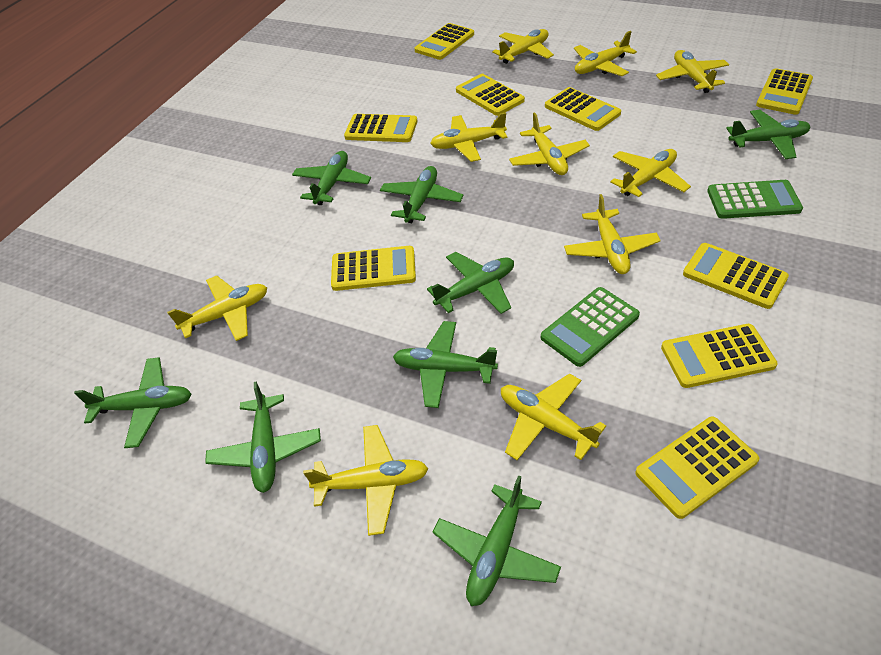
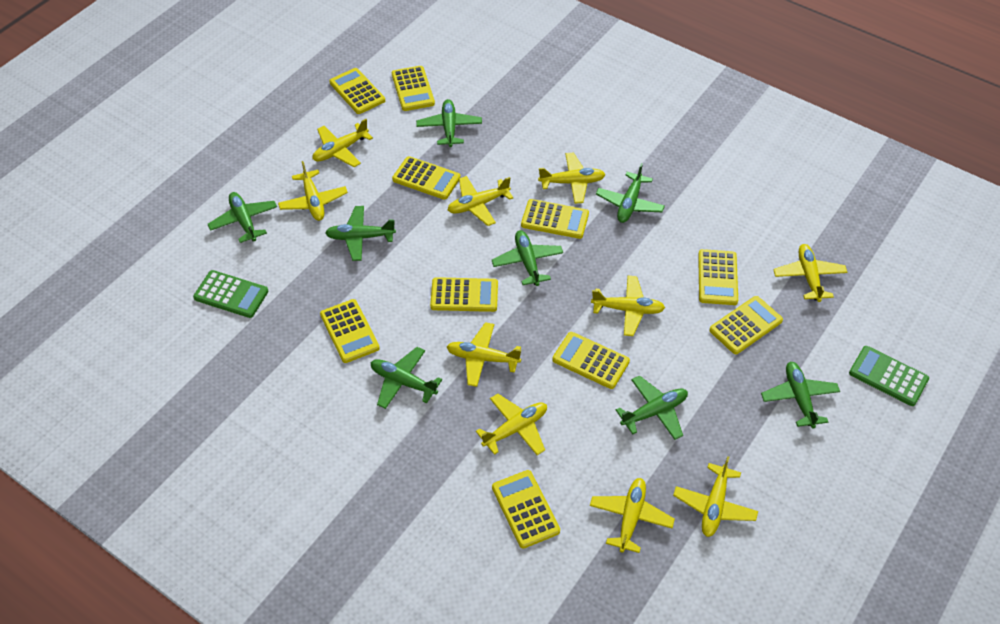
yellow calculator: 9 -> 10

